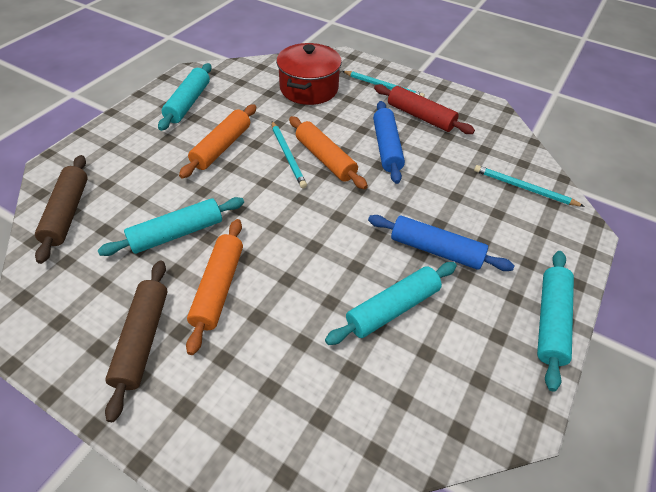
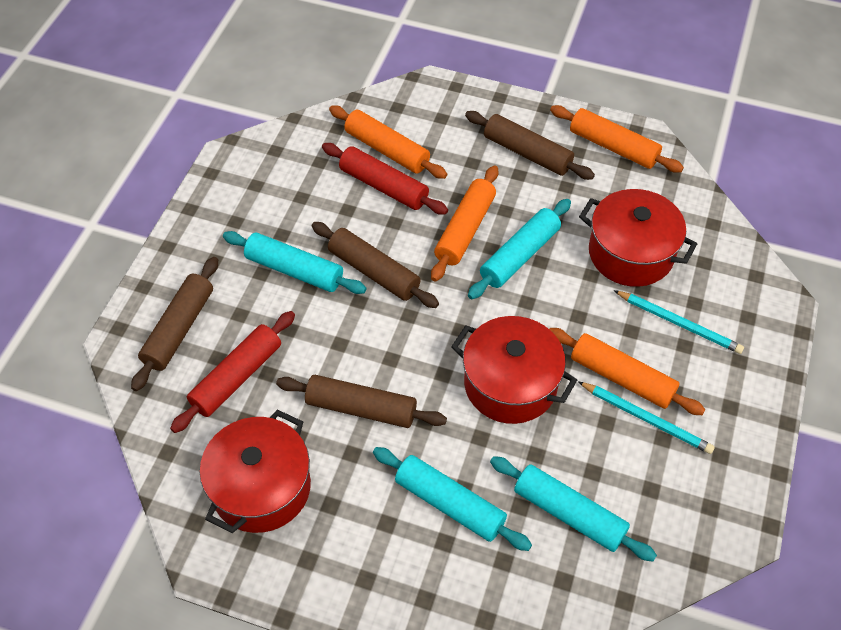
blue rolling pin: 2 -> 0
brown rolling pin: 2 -> 4
orange rolling pin: 3 -> 4
red pot: 1 -> 3
red rolling pin: 1 -> 2
turquoise pencil: 3 -> 2

